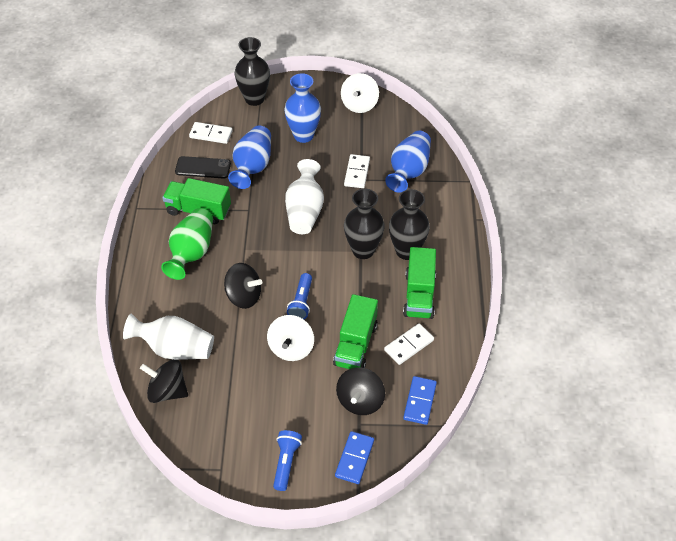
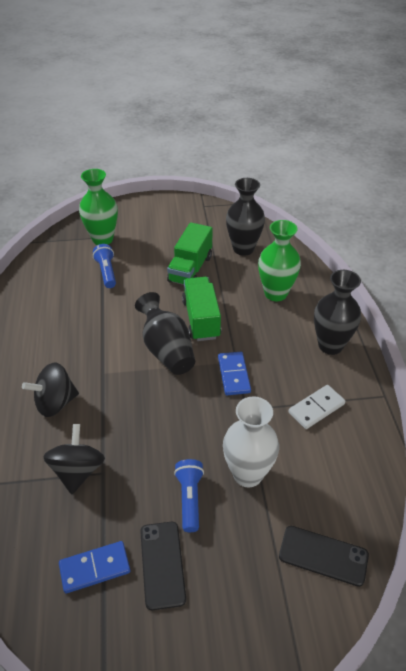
black phone: 1 -> 2
black spinning top: 3 -> 2
blue vase: 3 -> 0
green truck: 3 -> 2
green vase: 1 -> 2
white domino: 3 -> 1
white spinning top: 2 -> 0
white vase: 2 -> 1

